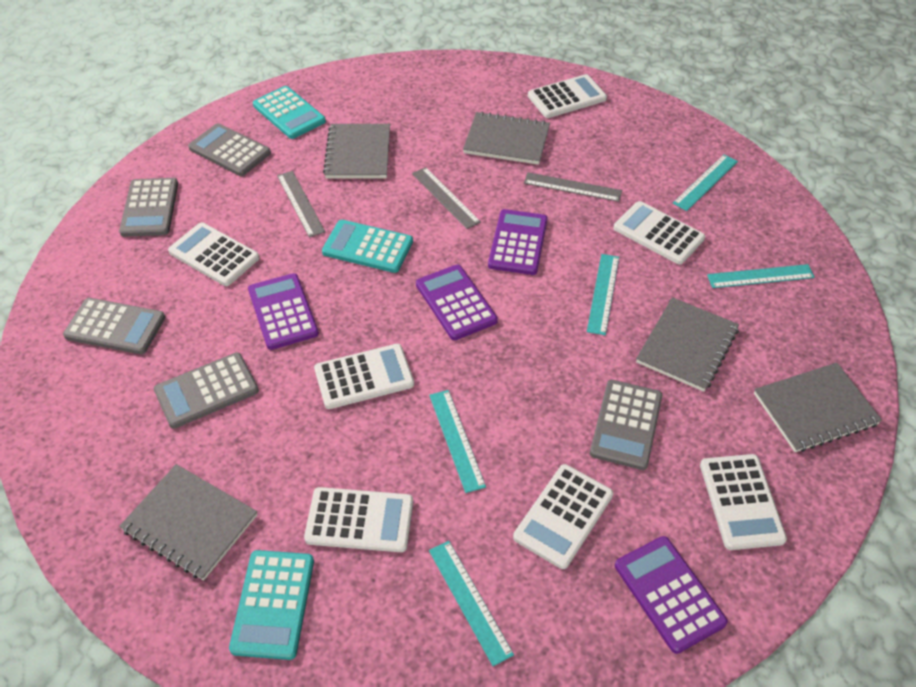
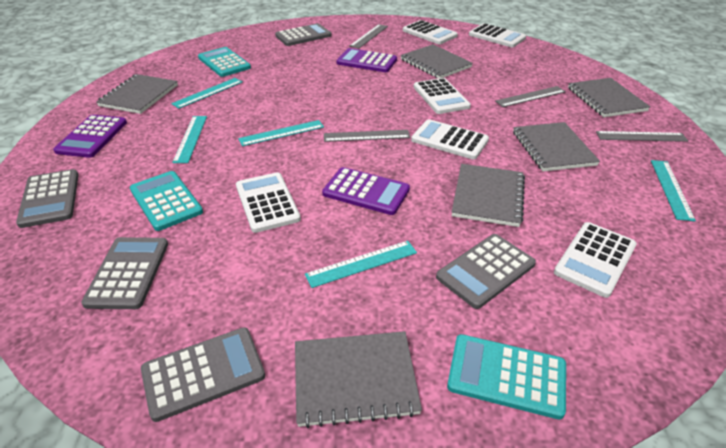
grey notebook: 5 -> 6
grey ruler: 3 -> 4
purple calculator: 4 -> 3
white calculator: 7 -> 6

